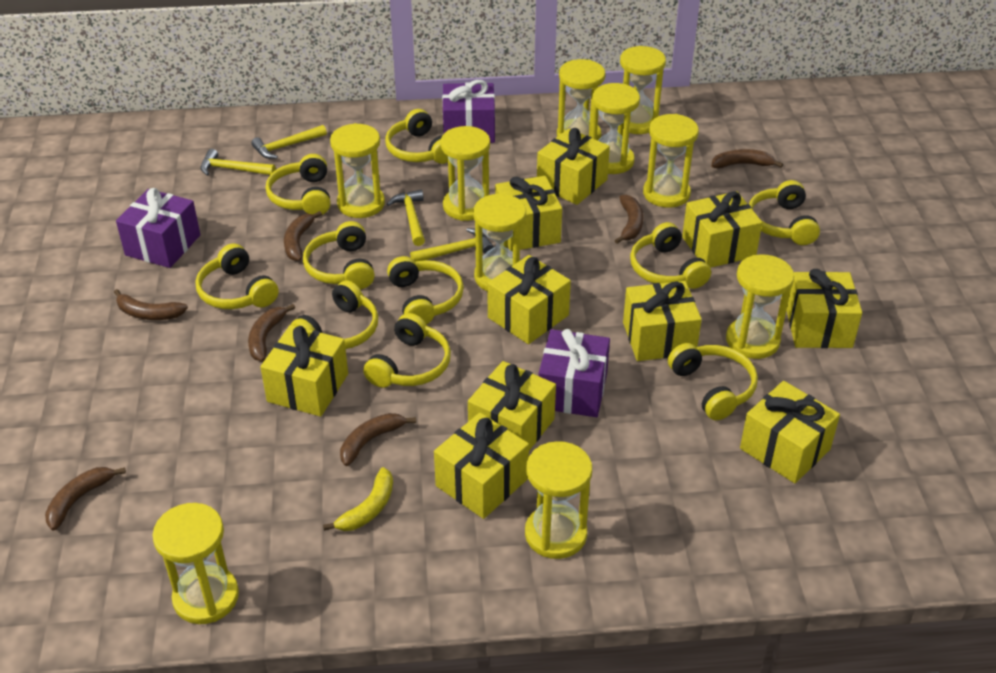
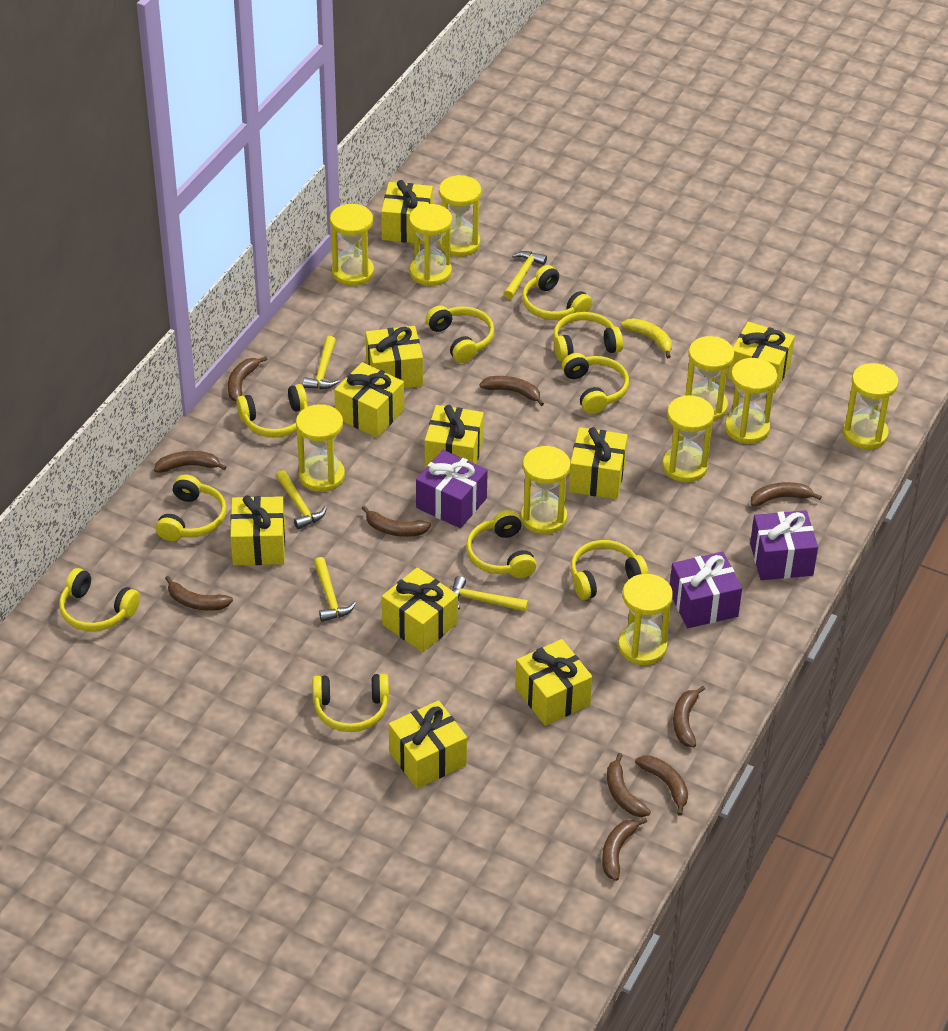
brown banana: 7 -> 10
yellow hammer: 4 -> 5

